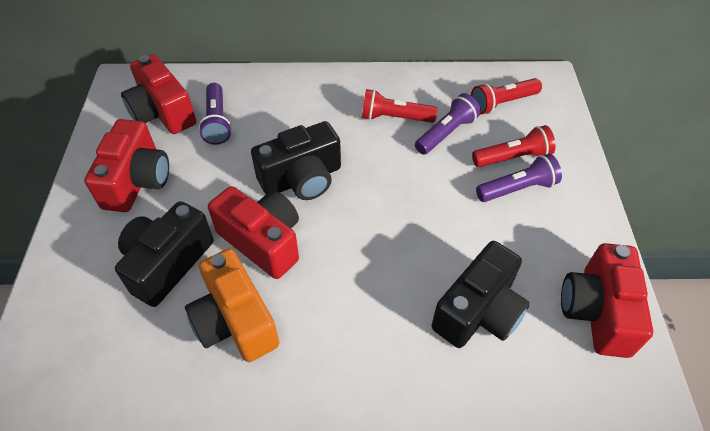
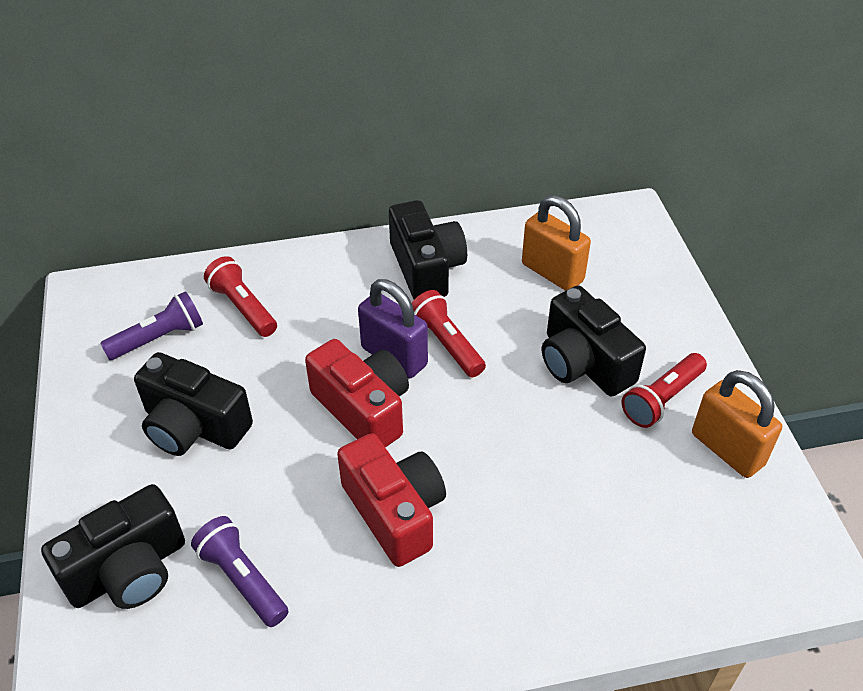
black camera: 3 -> 4
orange camera: 1 -> 0
orange padlock: 0 -> 2
purple flashlight: 3 -> 2
purple padlock: 0 -> 1
red camera: 4 -> 2

